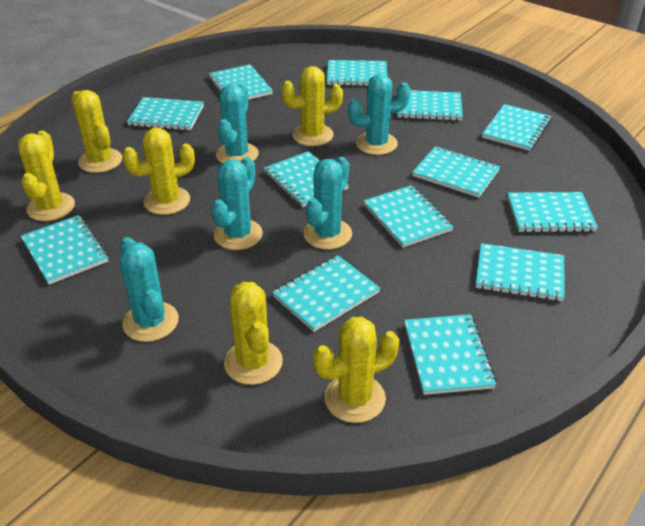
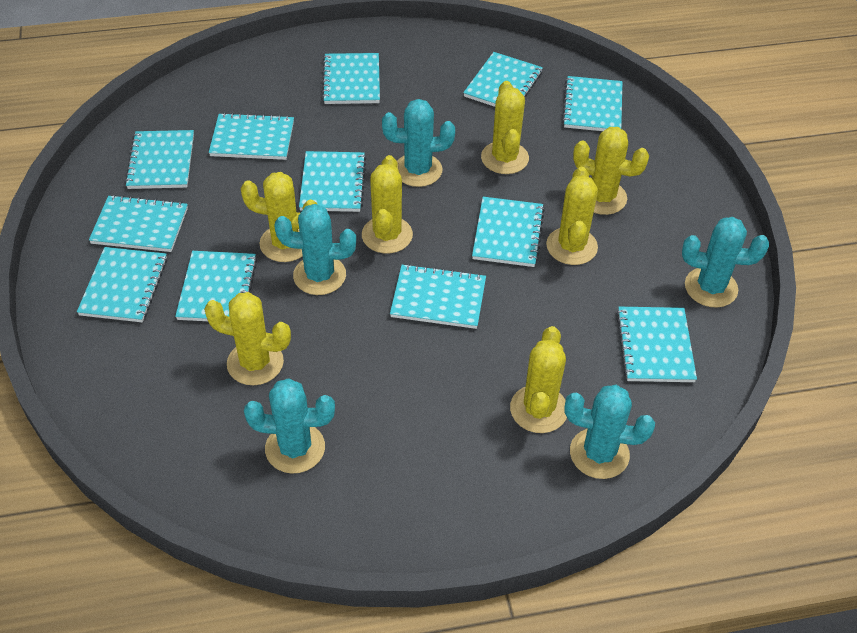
turquoise notebook: 13 -> 12
yellow cactus: 6 -> 7

